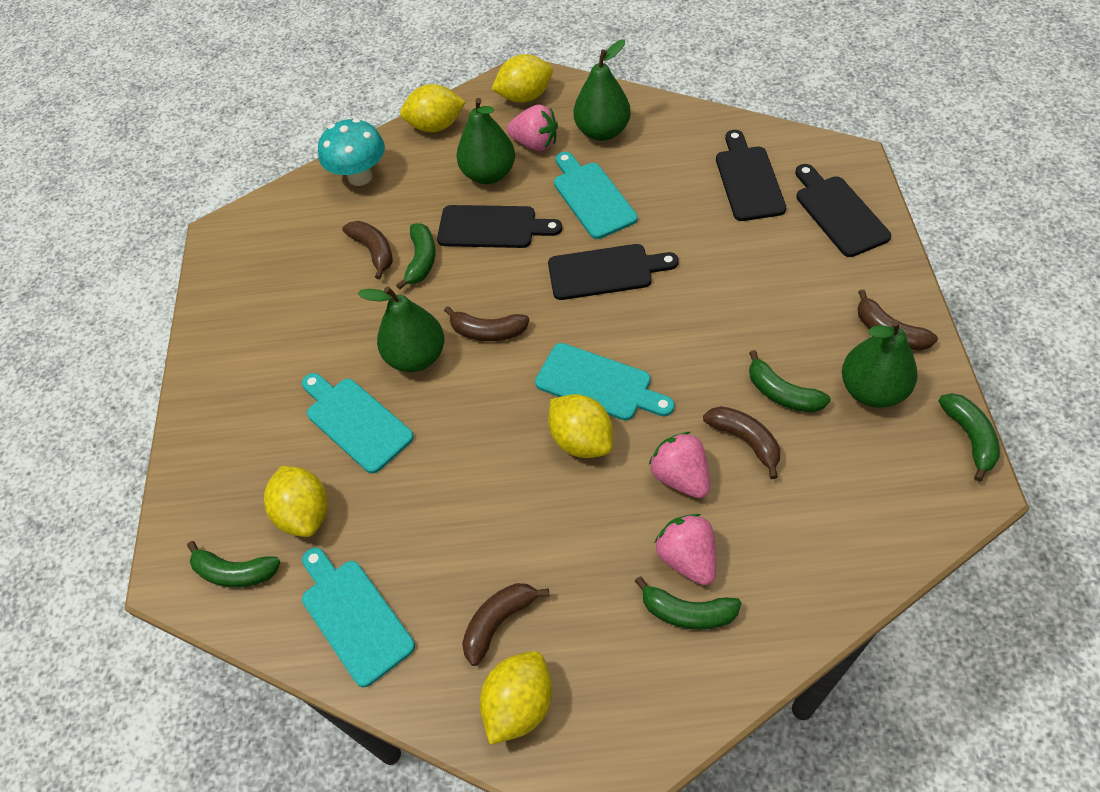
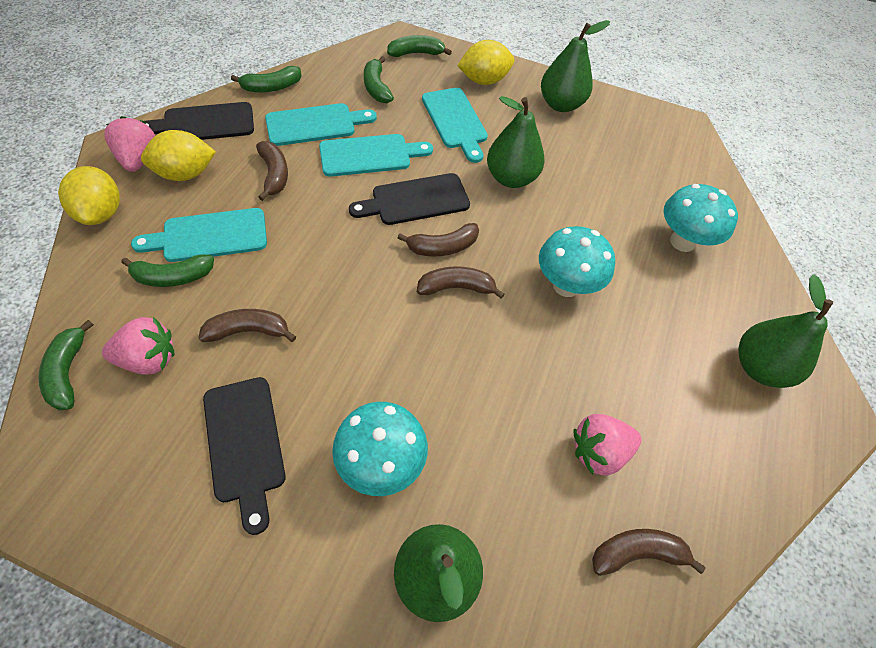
black cutting board: 4 -> 3
turquoise mushroom: 1 -> 3
yellow lemon: 5 -> 3

